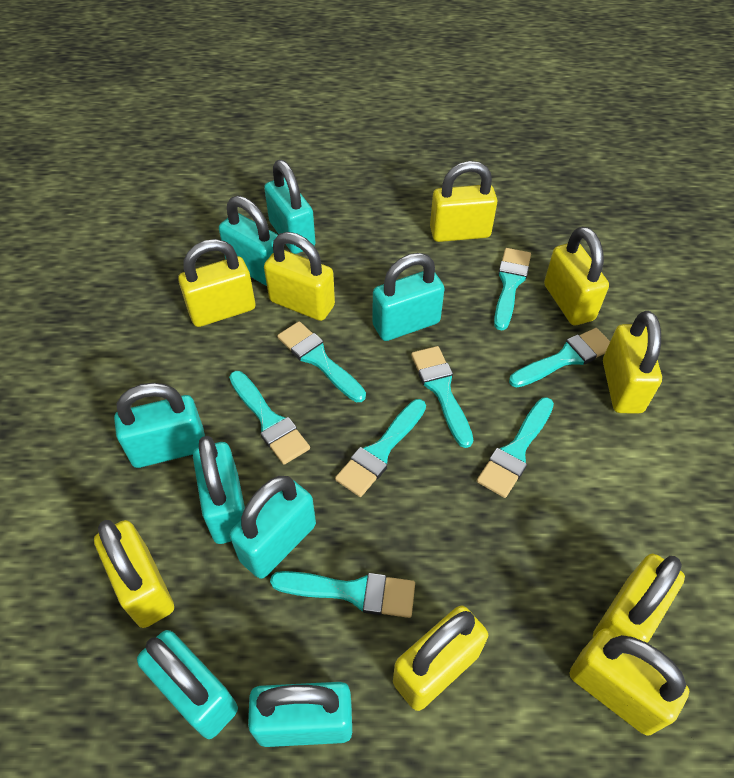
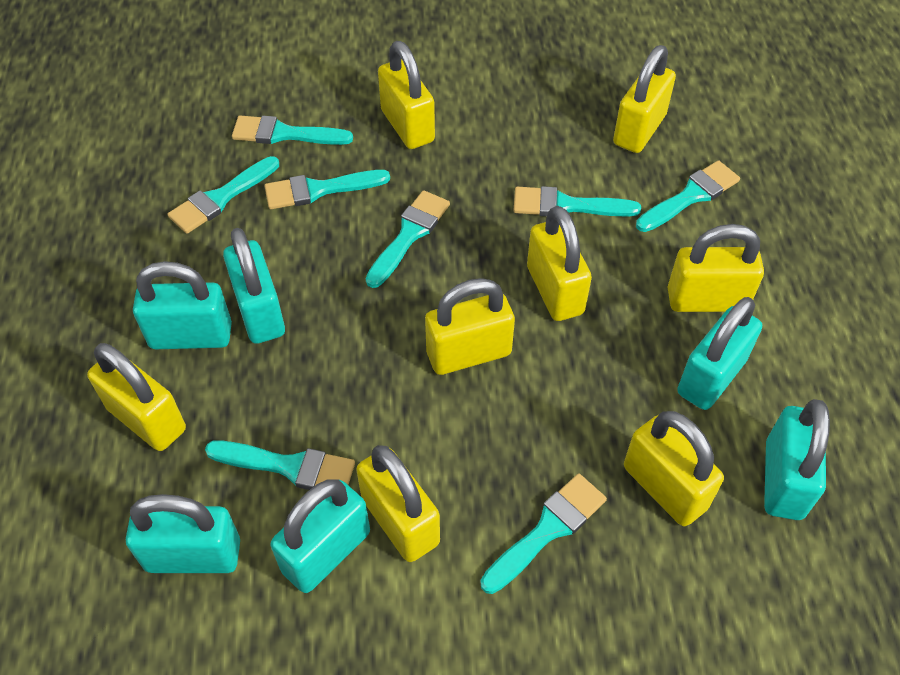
turquoise padlock: 8 -> 6
yellow padlock: 9 -> 8

